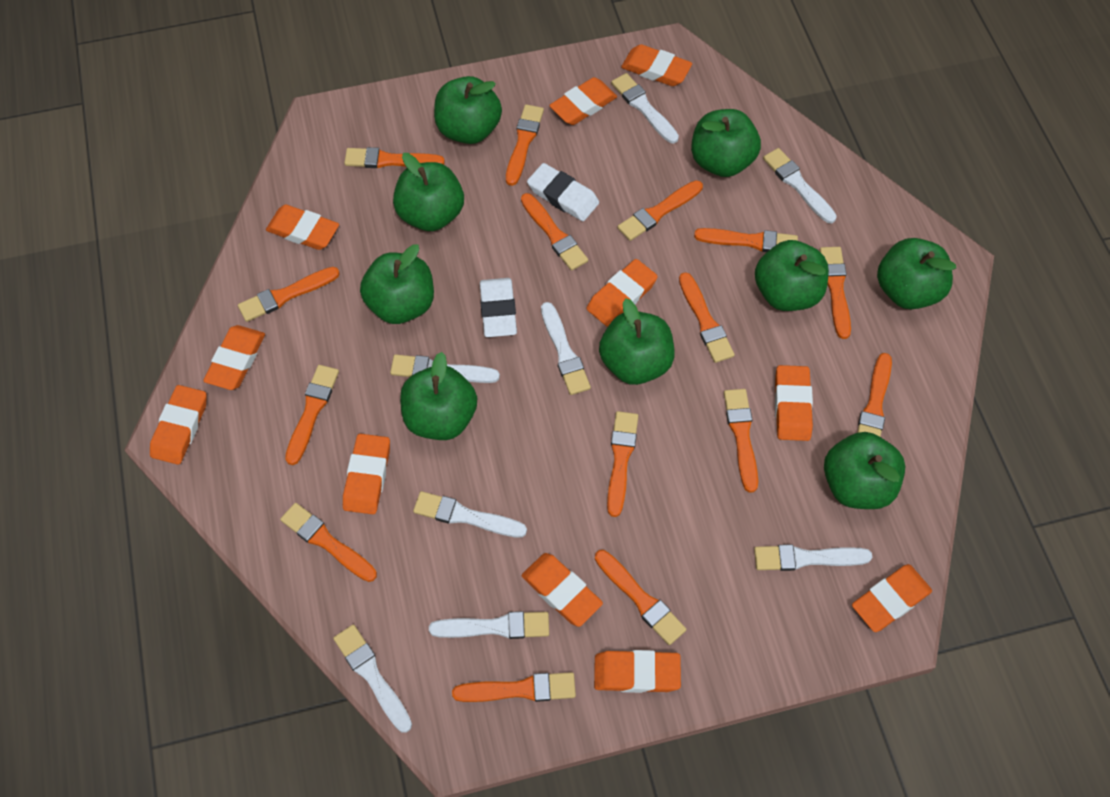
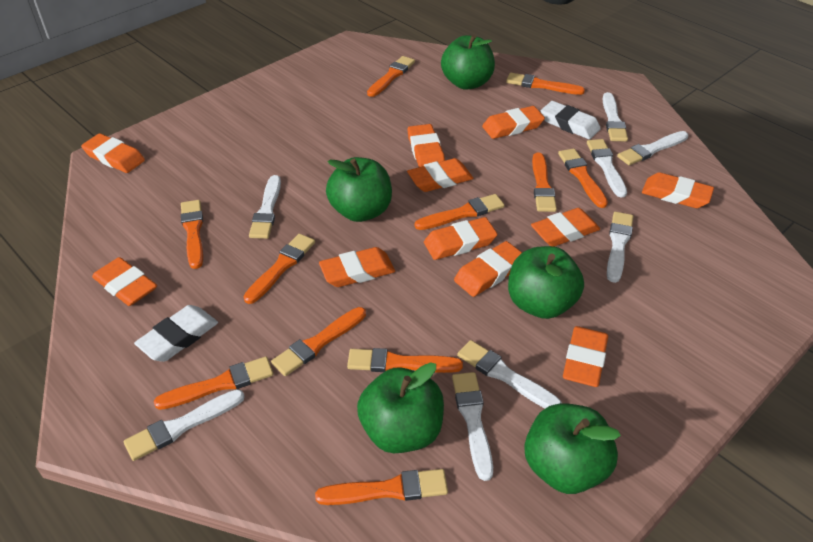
green apple: 9 -> 5
orange brush: 15 -> 11

